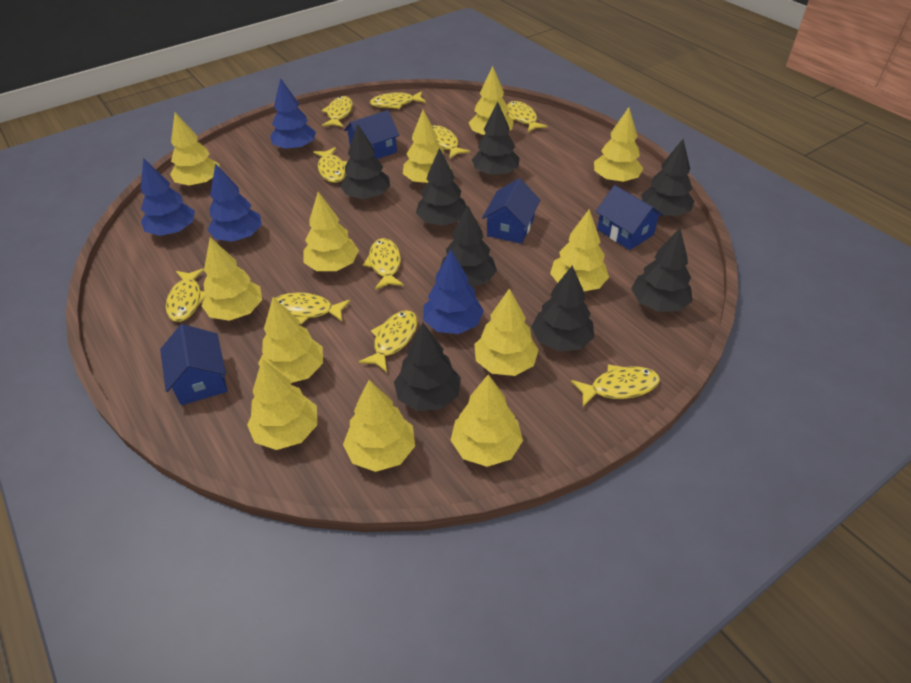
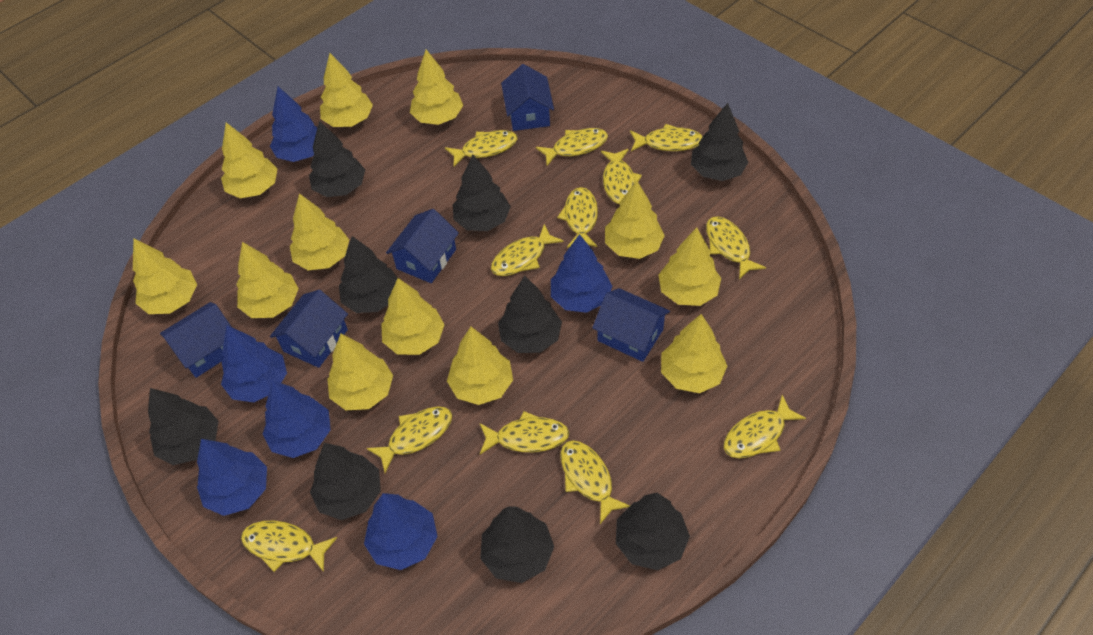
black tree: 8 -> 9
blue house: 4 -> 5
blue tree: 4 -> 6
yellow fish: 10 -> 12

